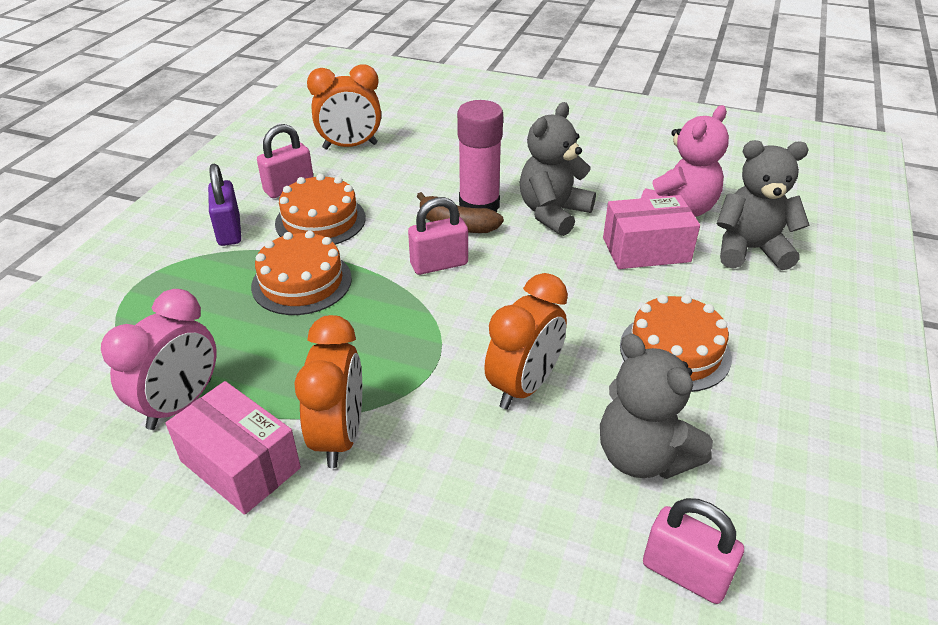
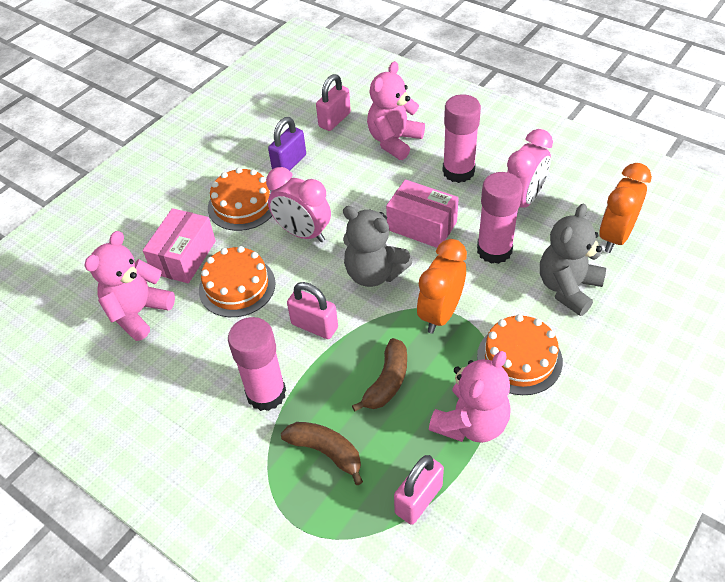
brown banana: 1 -> 2
grey teddy bear: 3 -> 2
orange clock: 3 -> 2
pink clock: 1 -> 2
pink glue stick: 1 -> 3
pink teddy bear: 1 -> 3

